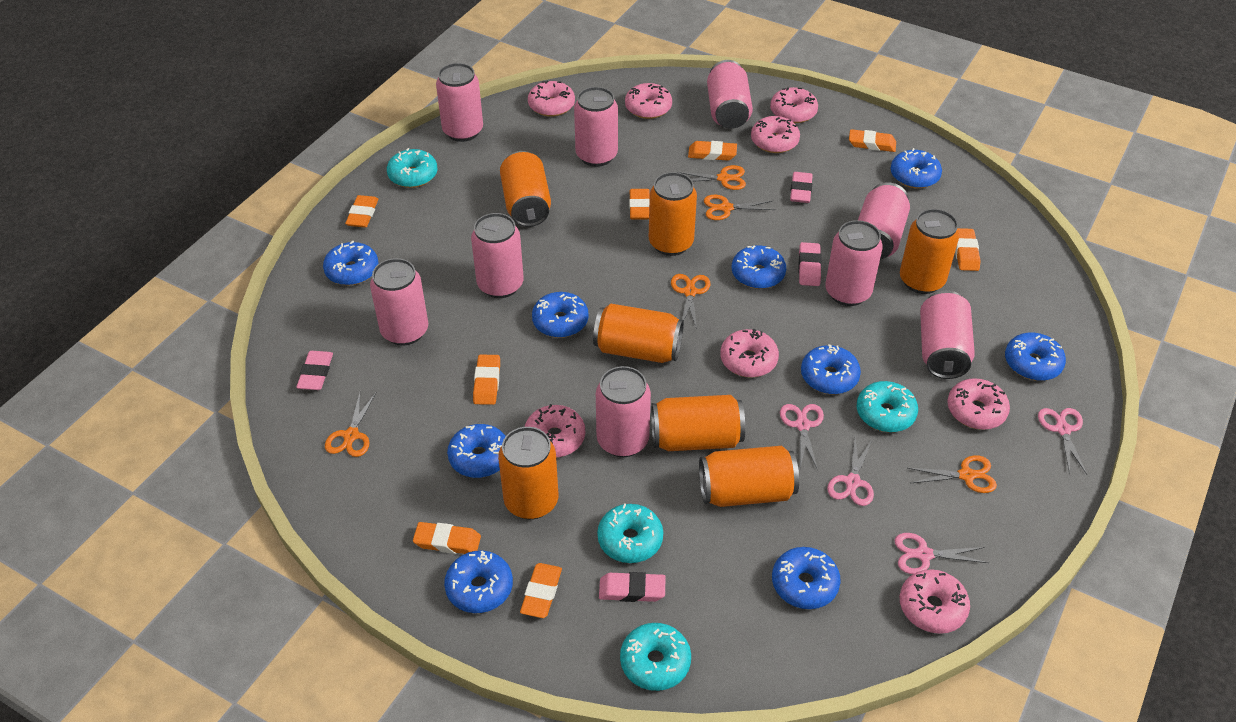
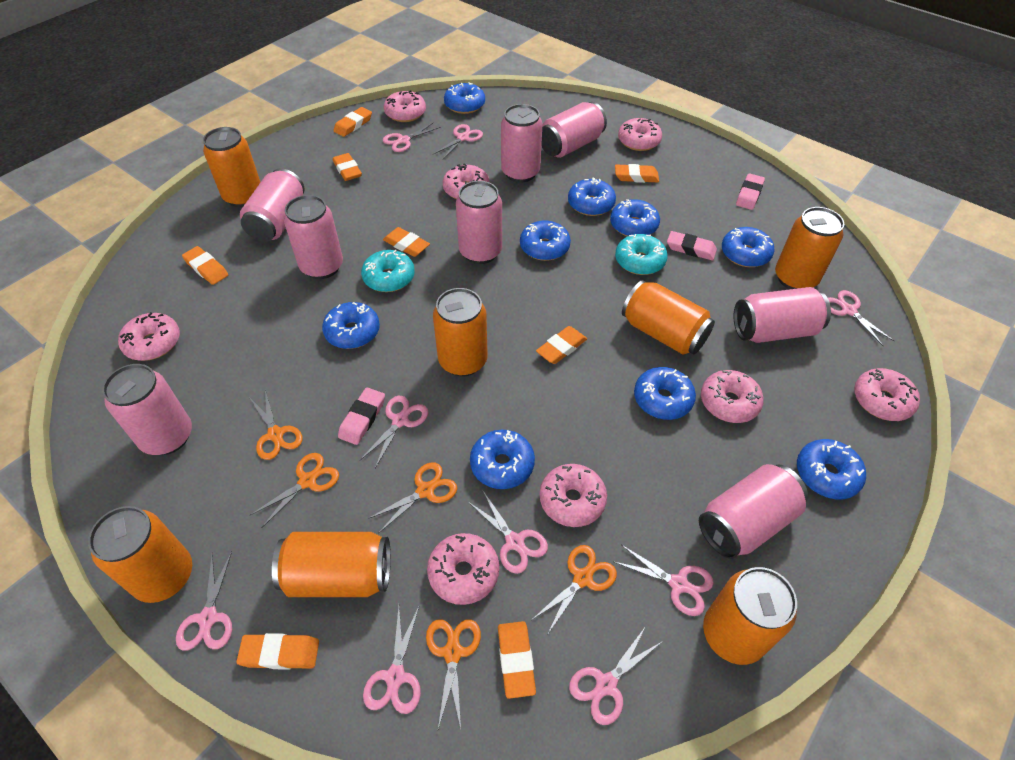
pink can: 9 -> 8
pink eraser: 4 -> 3
pink scissors: 4 -> 9
turquoise donut: 4 -> 2

